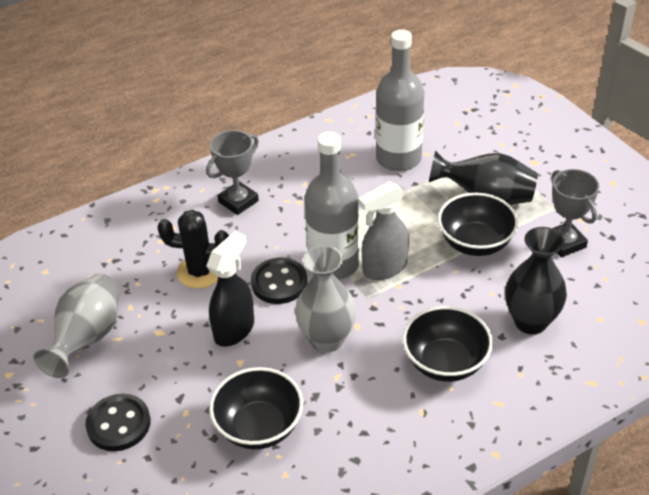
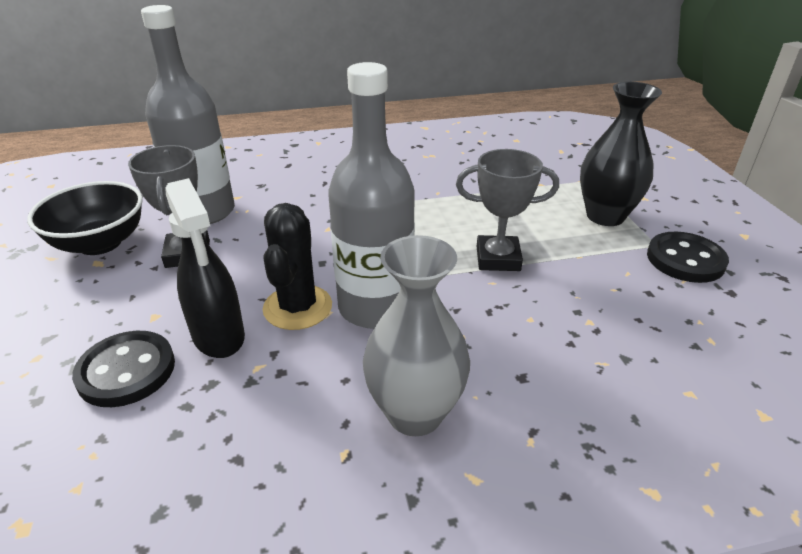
black bowl: 3 -> 1
black vase: 2 -> 1
grey spray bottle: 1 -> 0
grey vase: 2 -> 1

